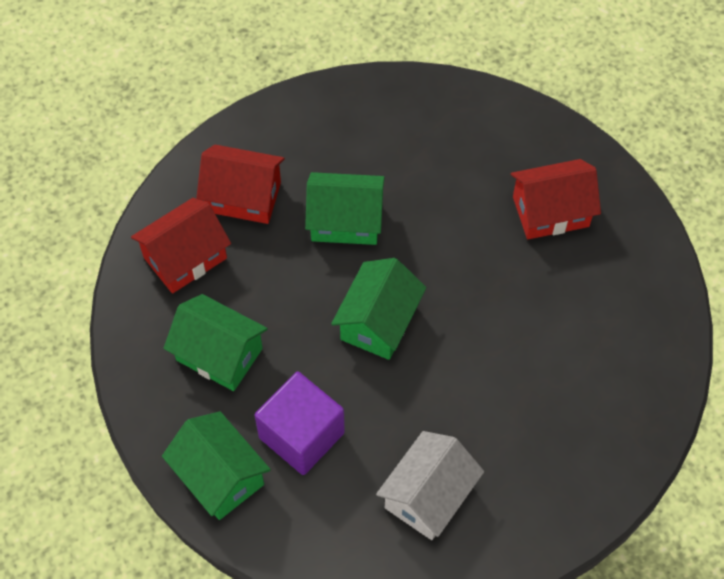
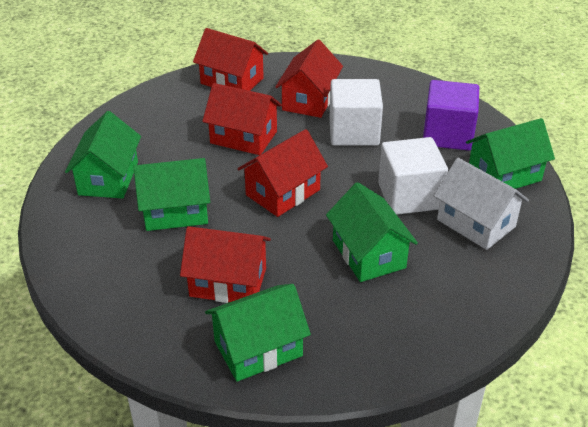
green house: 4 -> 5
red house: 3 -> 5
white cube: 0 -> 2

